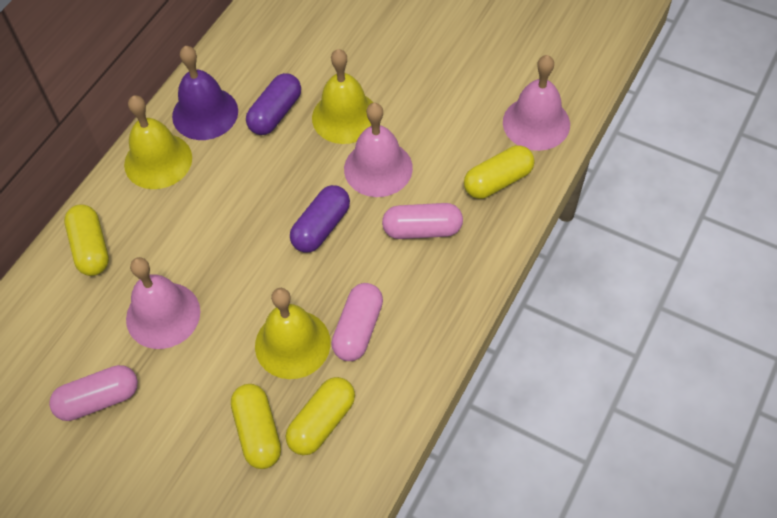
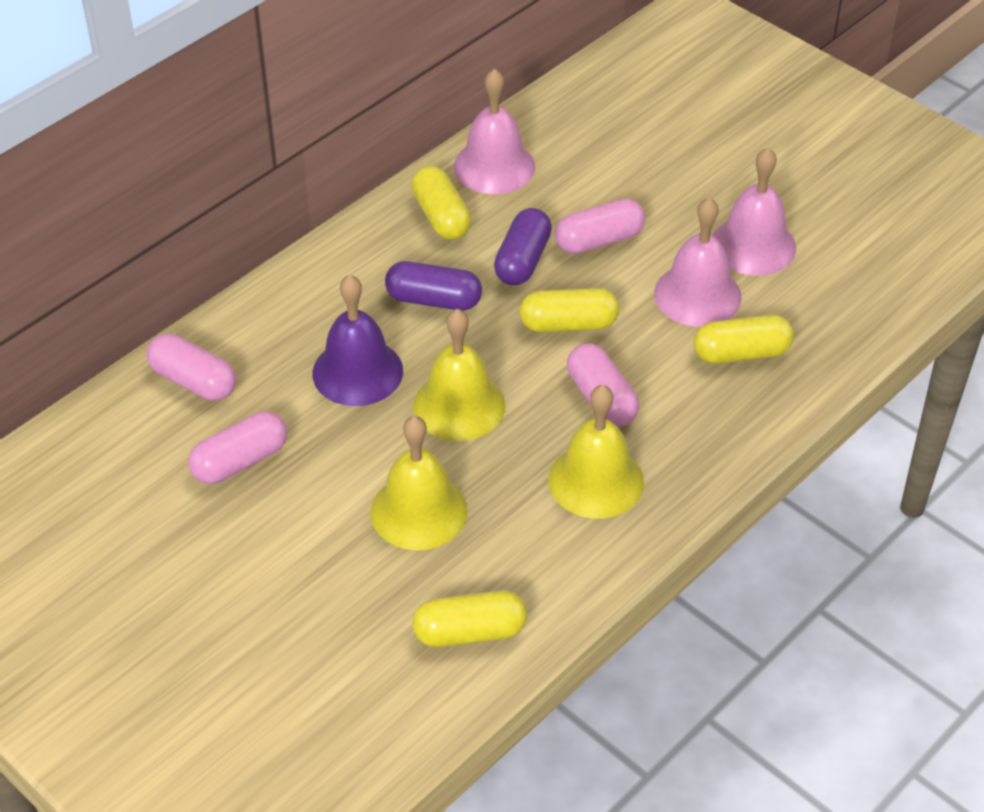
pink capsule: 3 -> 4

